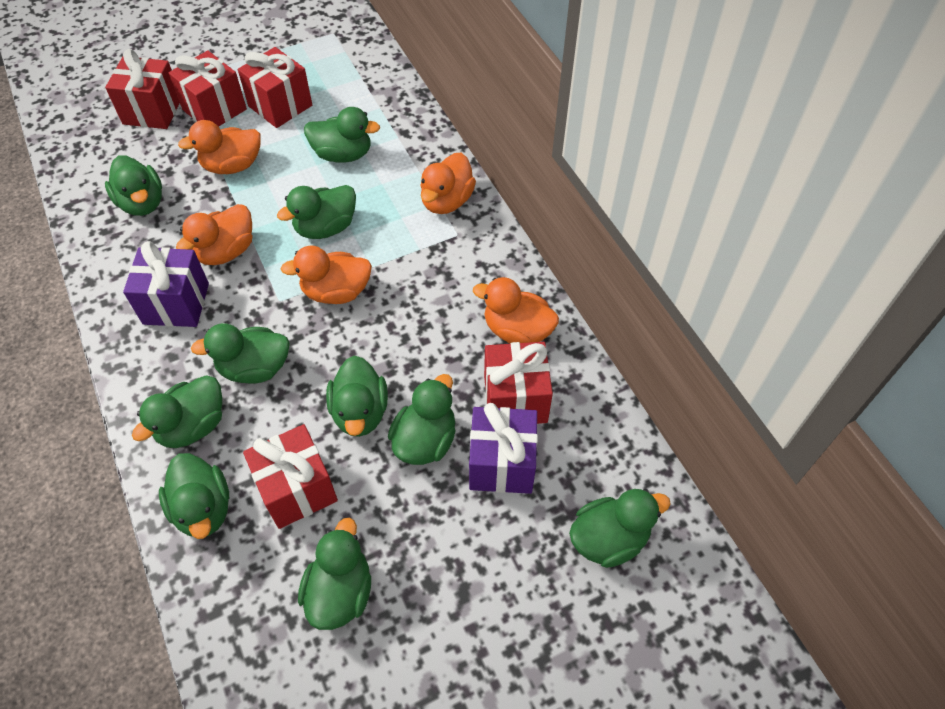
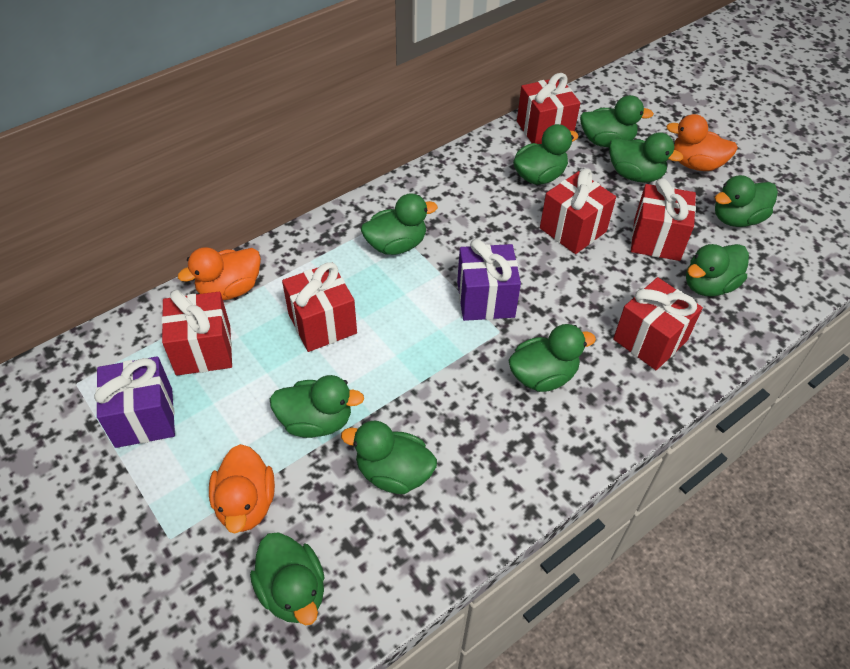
orange duck: 5 -> 3
red gift: 5 -> 6

